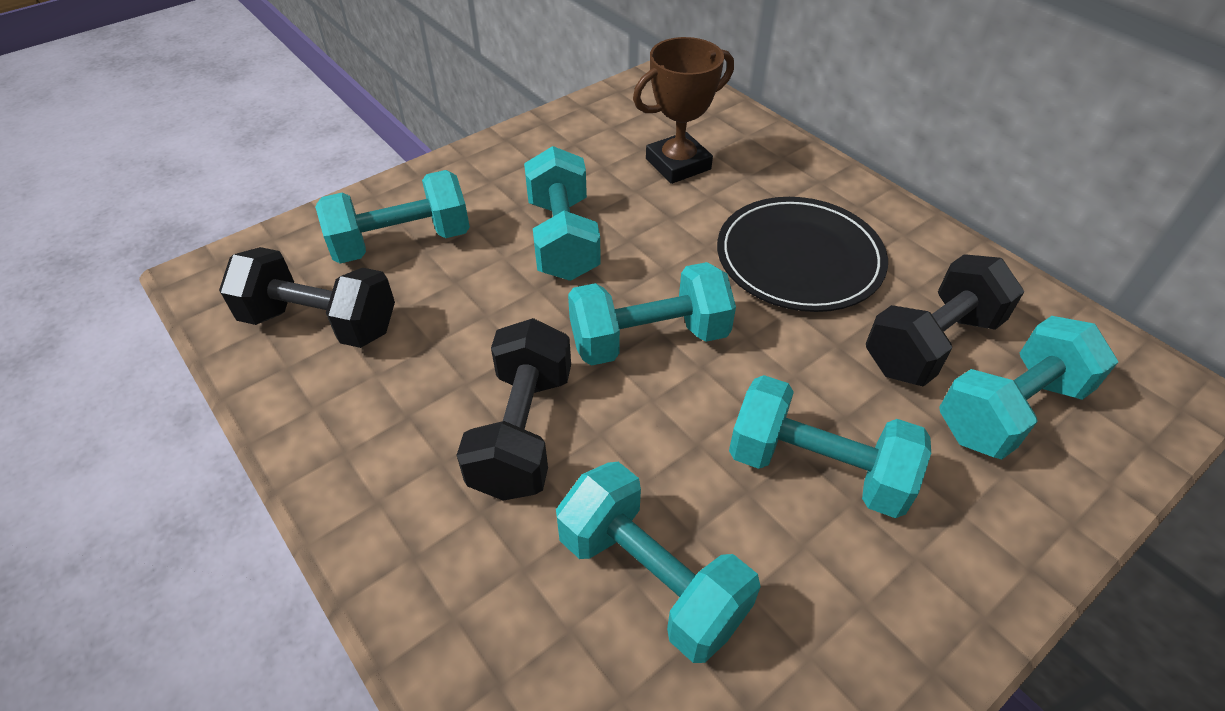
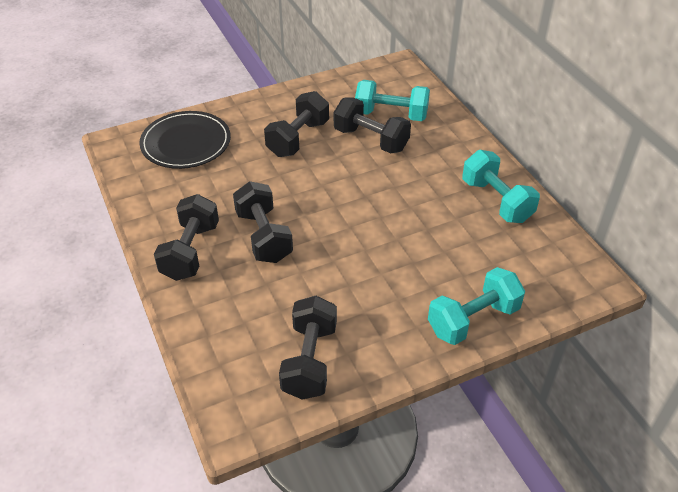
black dumbbell: 3 -> 5
brown trophy: 1 -> 0
turquoise dumbbell: 6 -> 3

